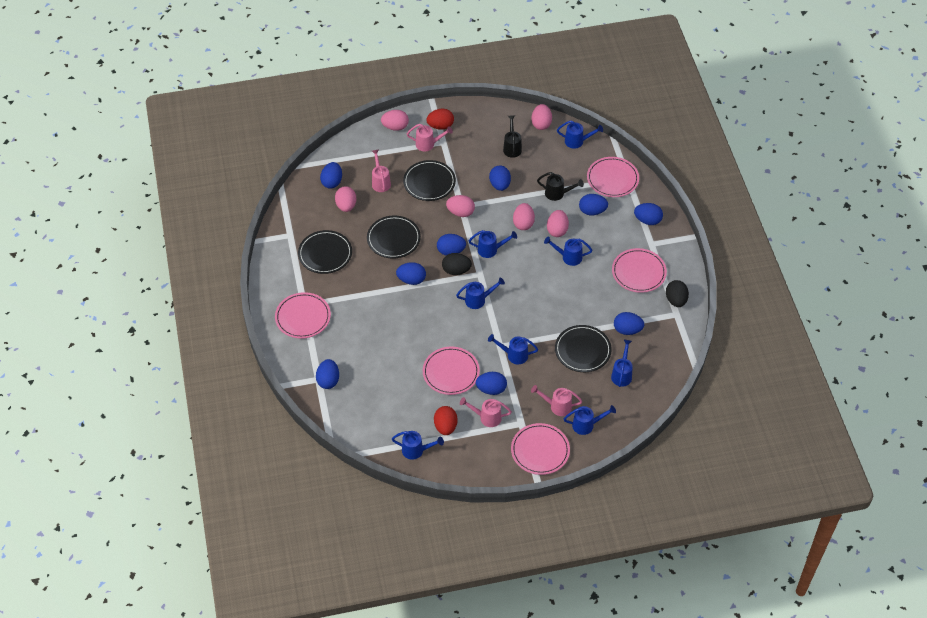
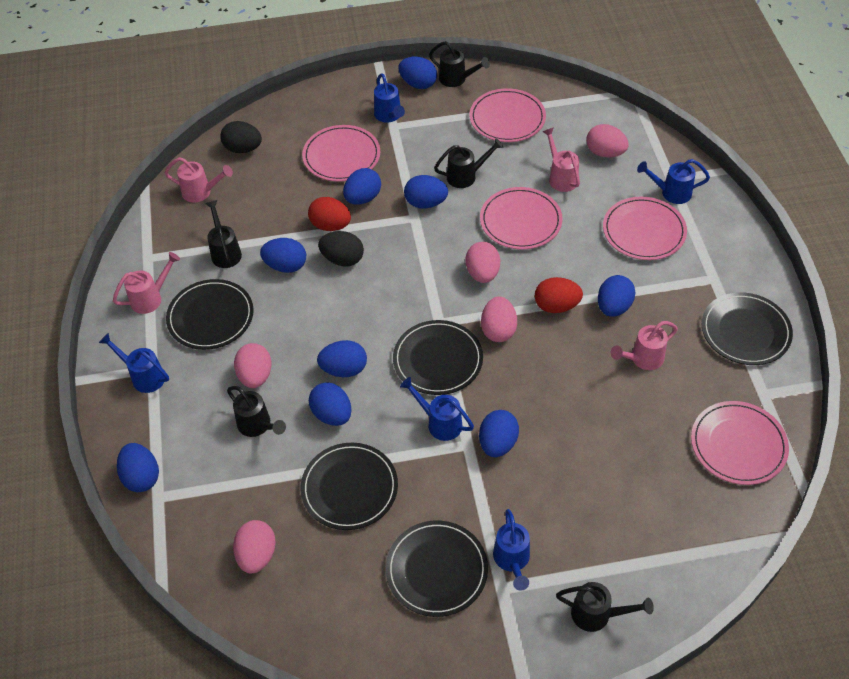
black plate: 4 -> 5
black watering can: 2 -> 5
blue watering can: 8 -> 5
pink egg: 6 -> 5

